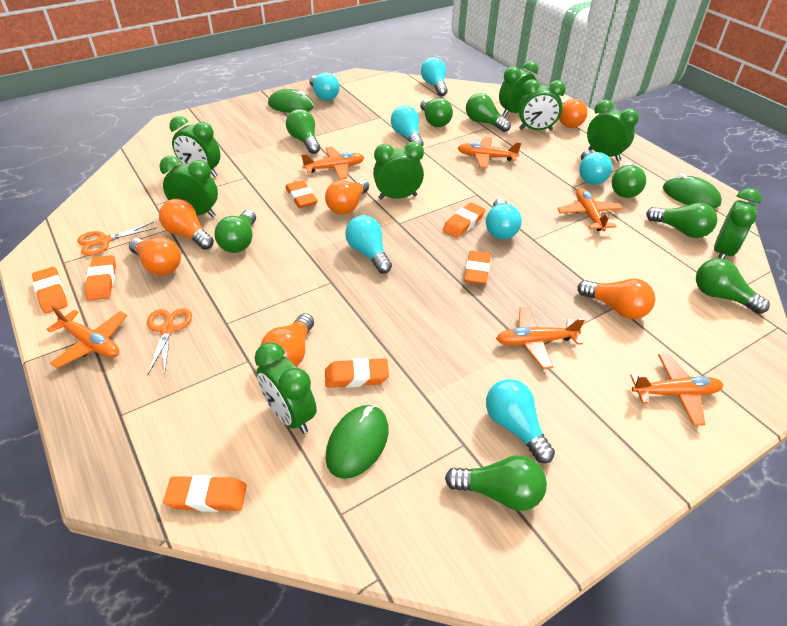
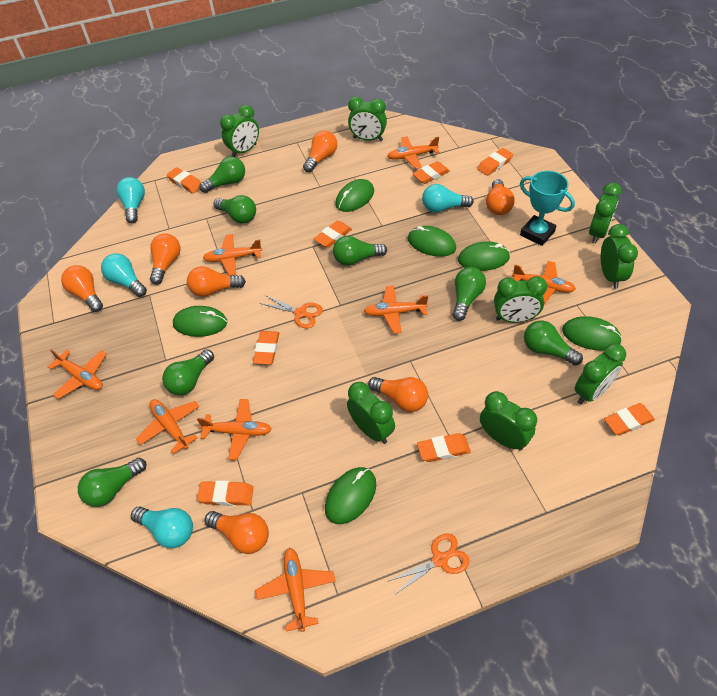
green light bulb: 8 -> 7
green mouse: 3 -> 6
orange eraser: 7 -> 8
orange light bulb: 6 -> 7
orange plane: 6 -> 8
turquoise light bulb: 7 -> 4
turquoise trophy: 0 -> 1

